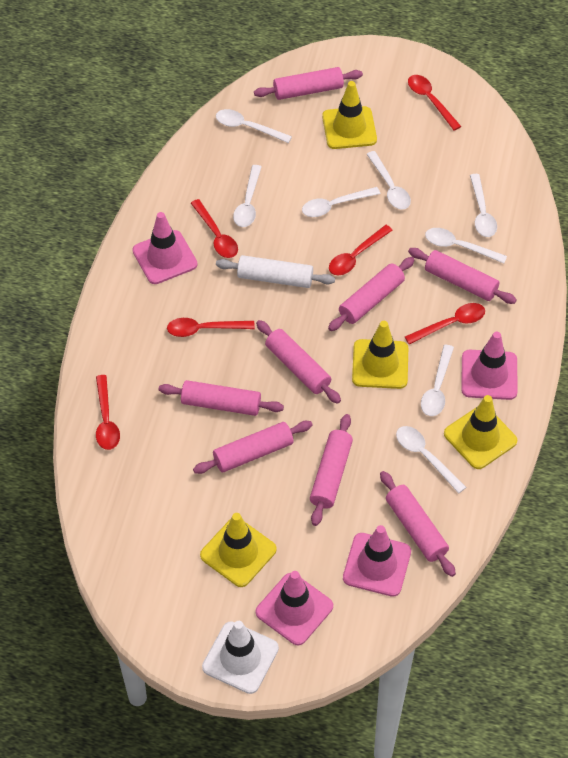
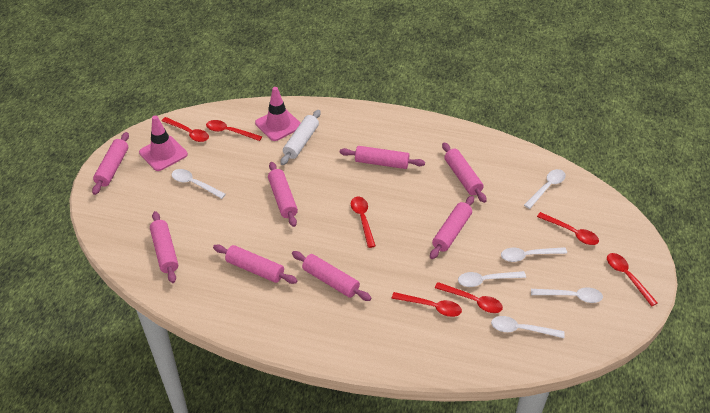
pink traffic cone: 4 -> 2
red spoon: 6 -> 7
white spoon: 8 -> 6
white traffic cone: 1 -> 0
yellow traffic cone: 4 -> 0

